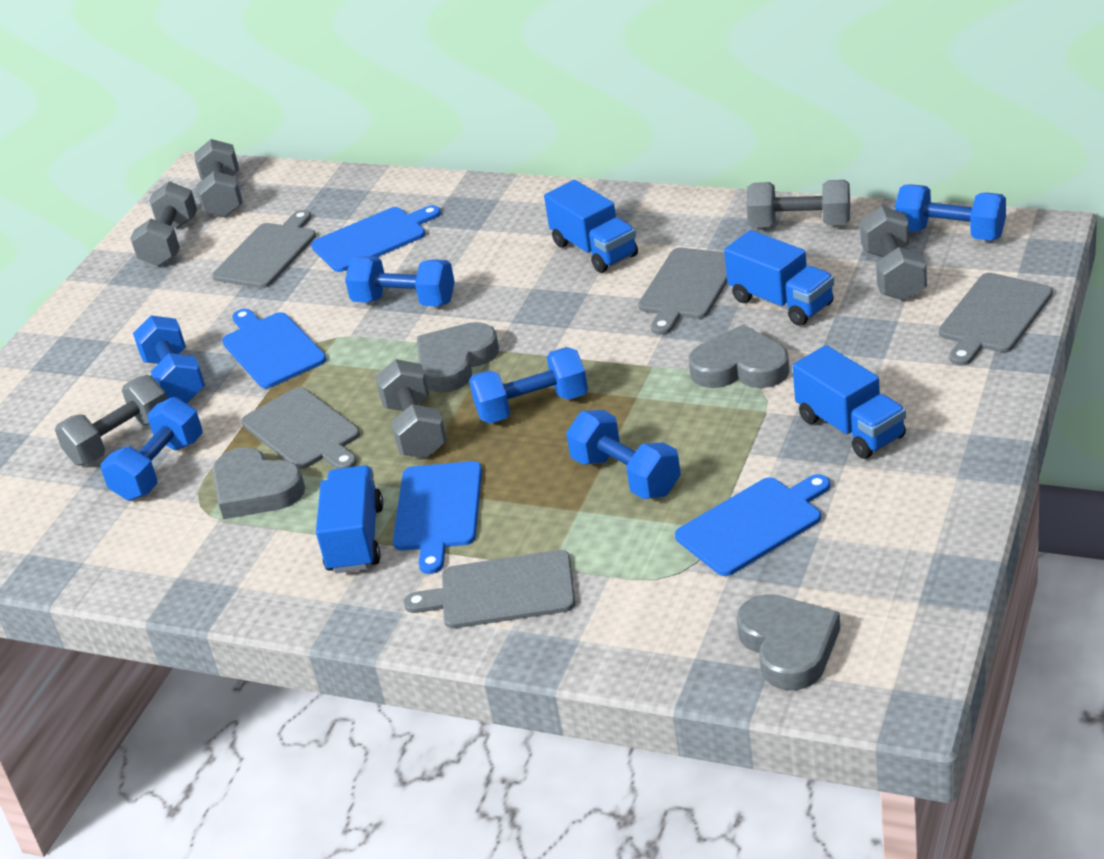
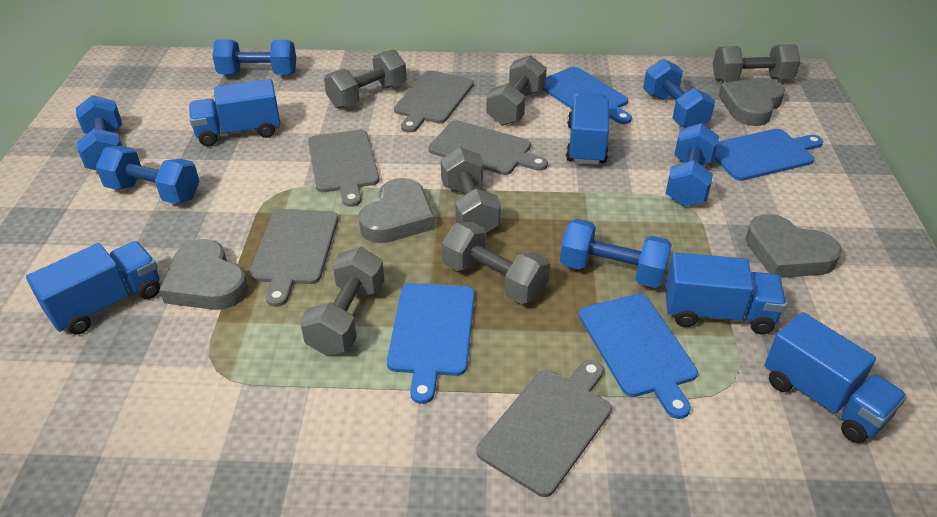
blue truck: 4 -> 5

